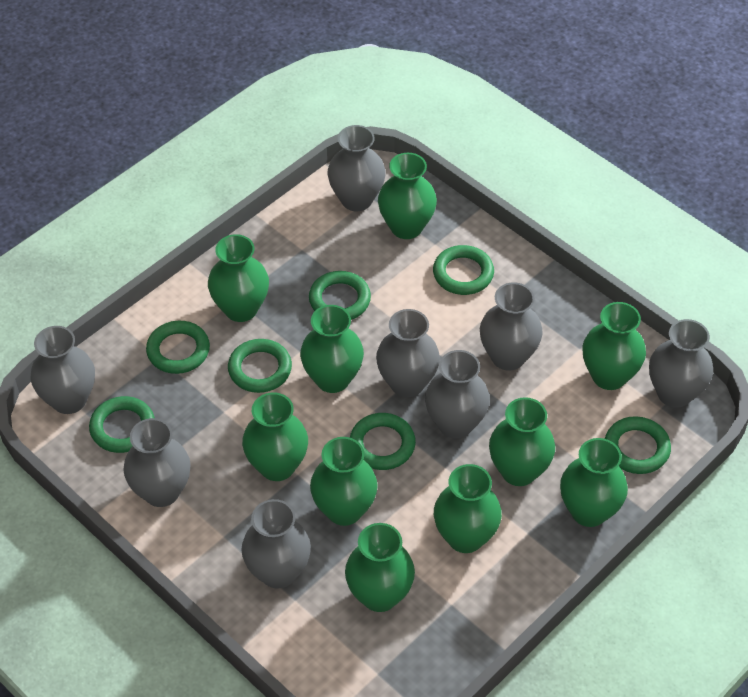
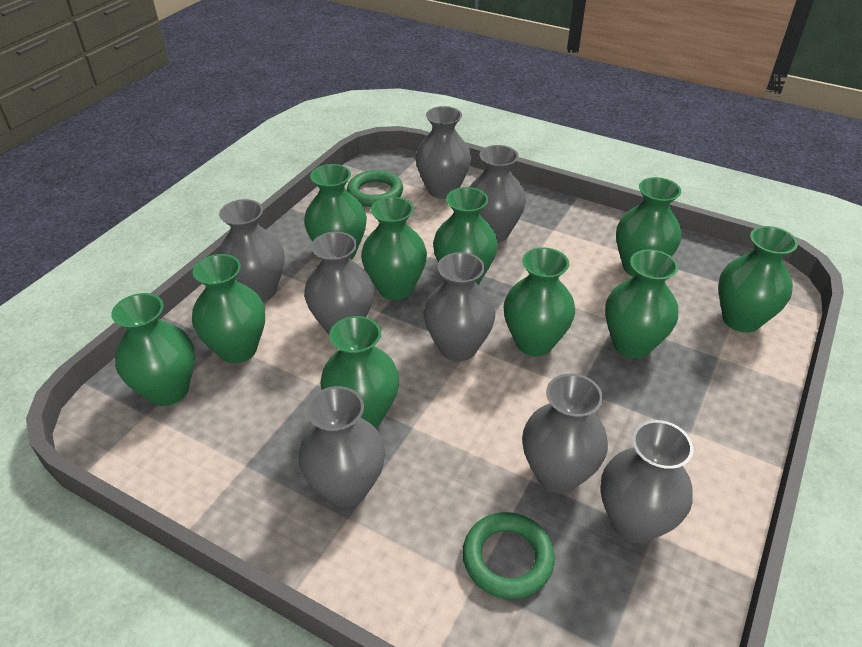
green ring: 7 -> 2

